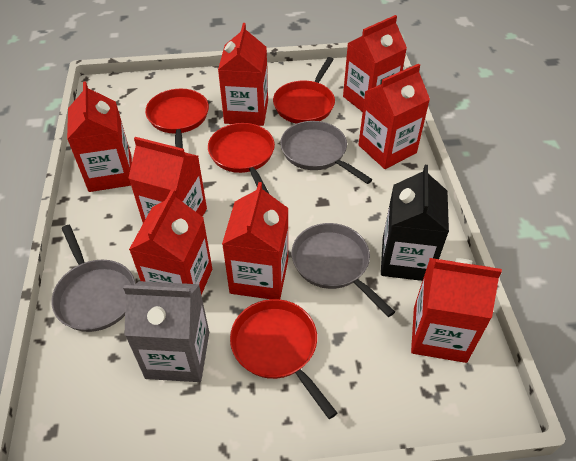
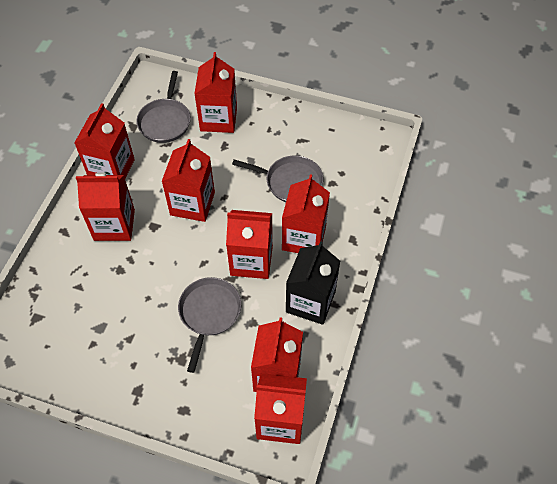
grey carton: 1 -> 0
red pan: 4 -> 0

